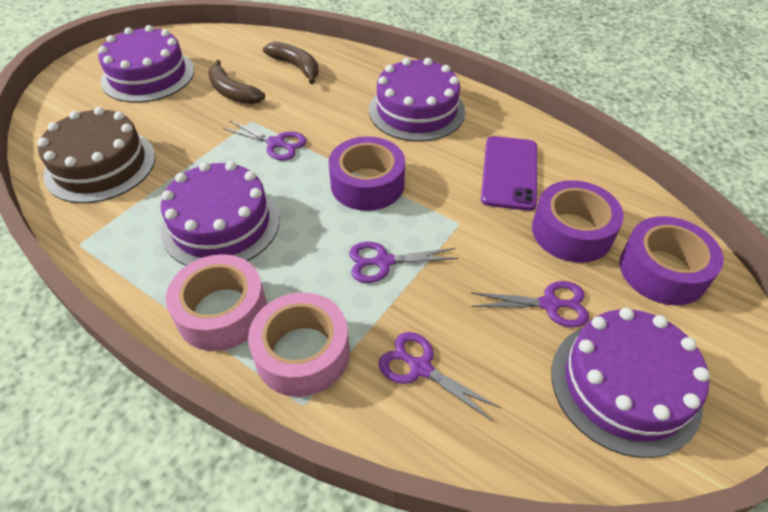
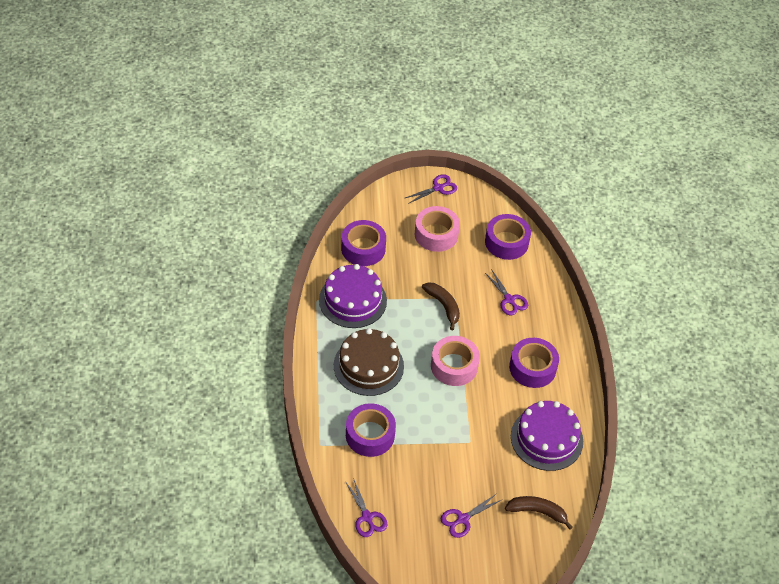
purple cake: 4 -> 2
purple phone: 1 -> 0
purple tape: 3 -> 4

